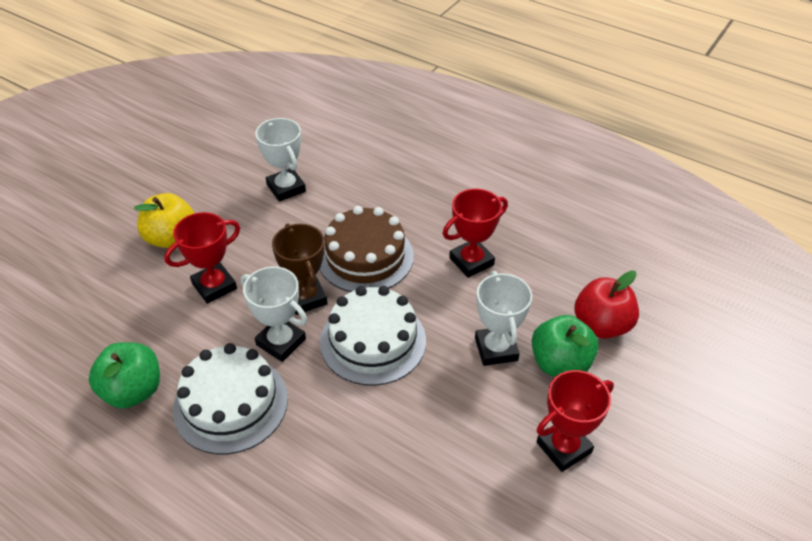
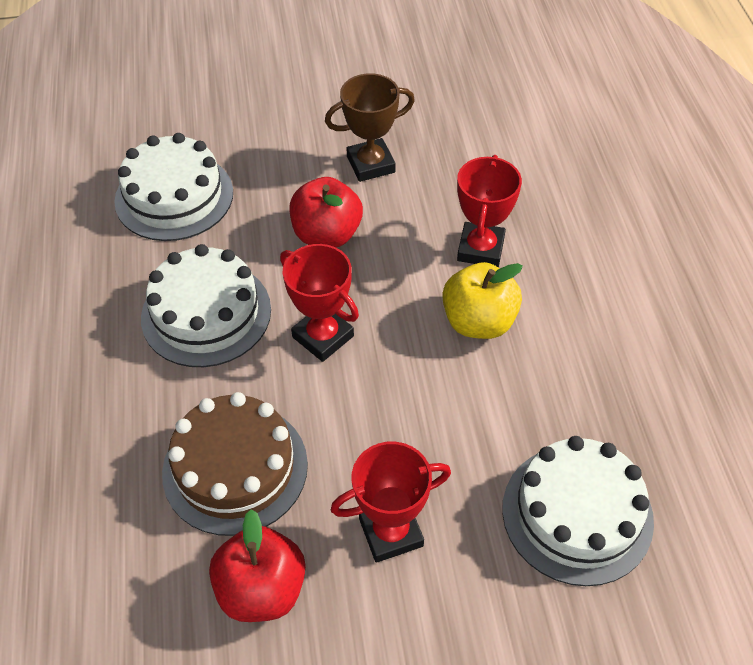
green apple: 2 -> 0
red apple: 1 -> 2
white cake: 2 -> 3
white trophy: 3 -> 0

